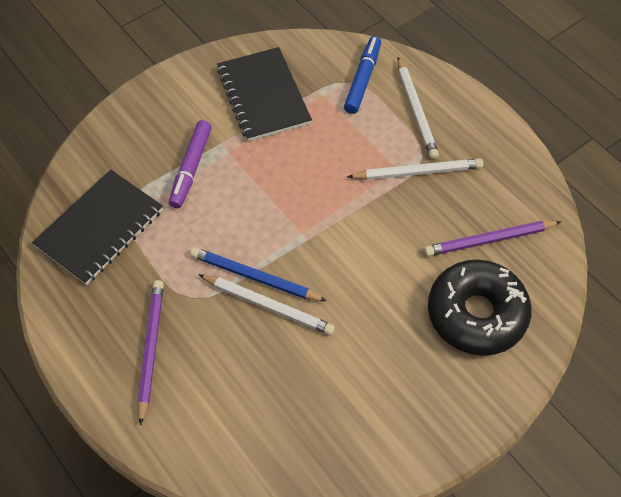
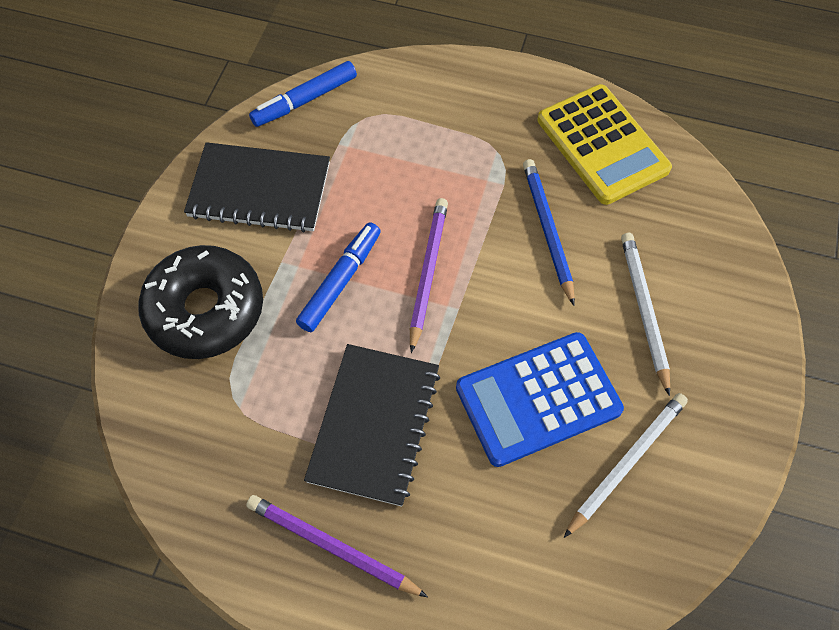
blue calculator: 0 -> 1
blue marker: 1 -> 2
purple marker: 1 -> 0
white pencil: 3 -> 2
yellow calculator: 0 -> 1

